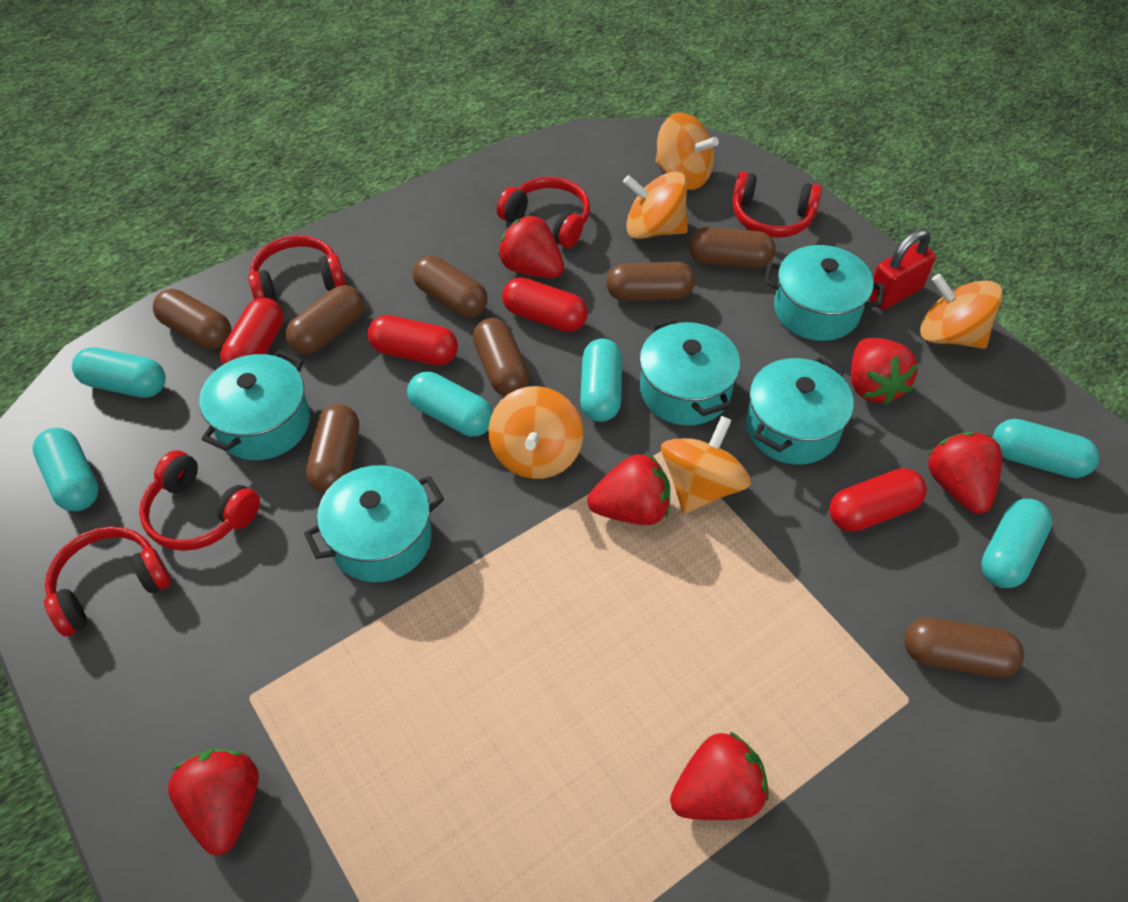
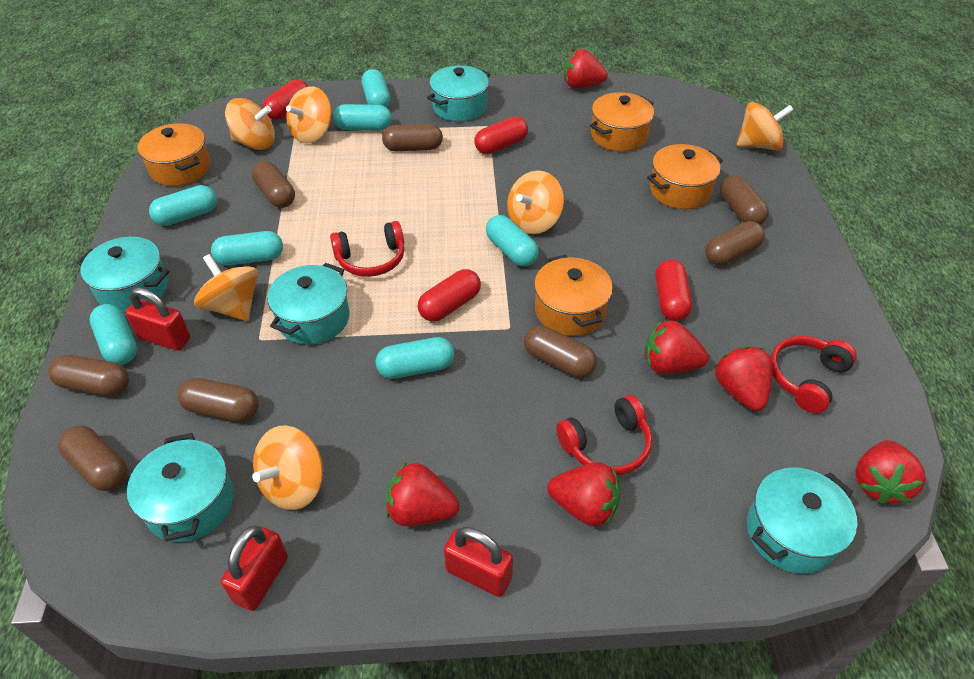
orange pot: 0 -> 4
orange spinning top: 5 -> 6
red headphones: 5 -> 3
red padlock: 1 -> 3
turquoise capsule: 6 -> 7

